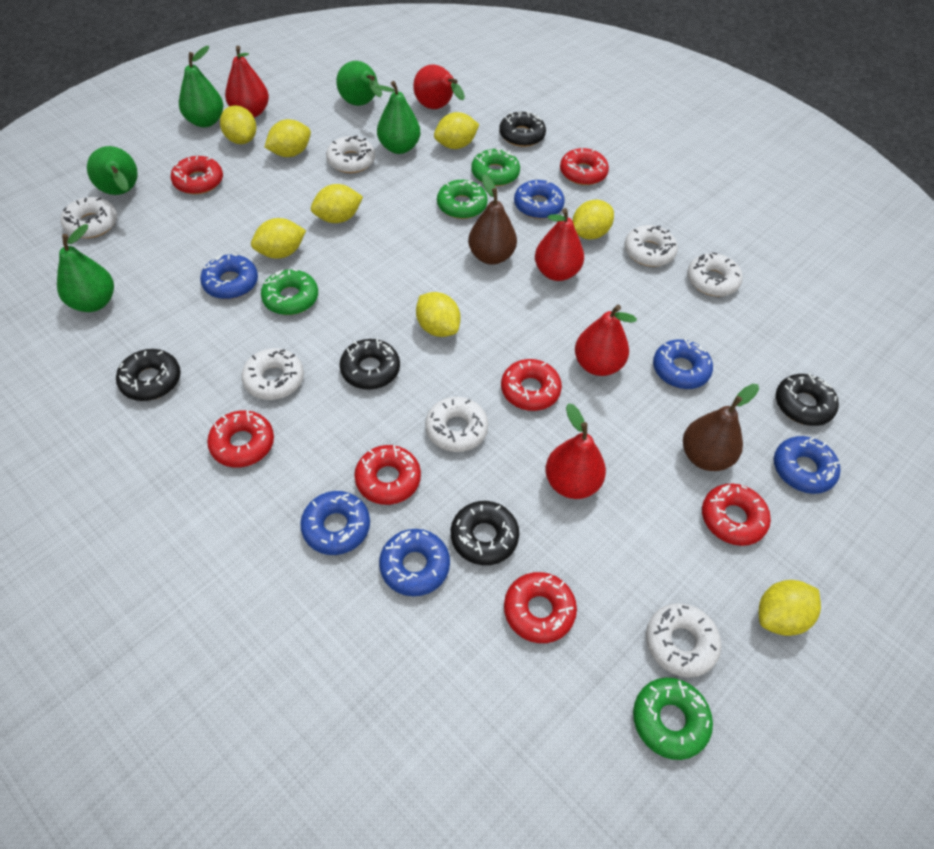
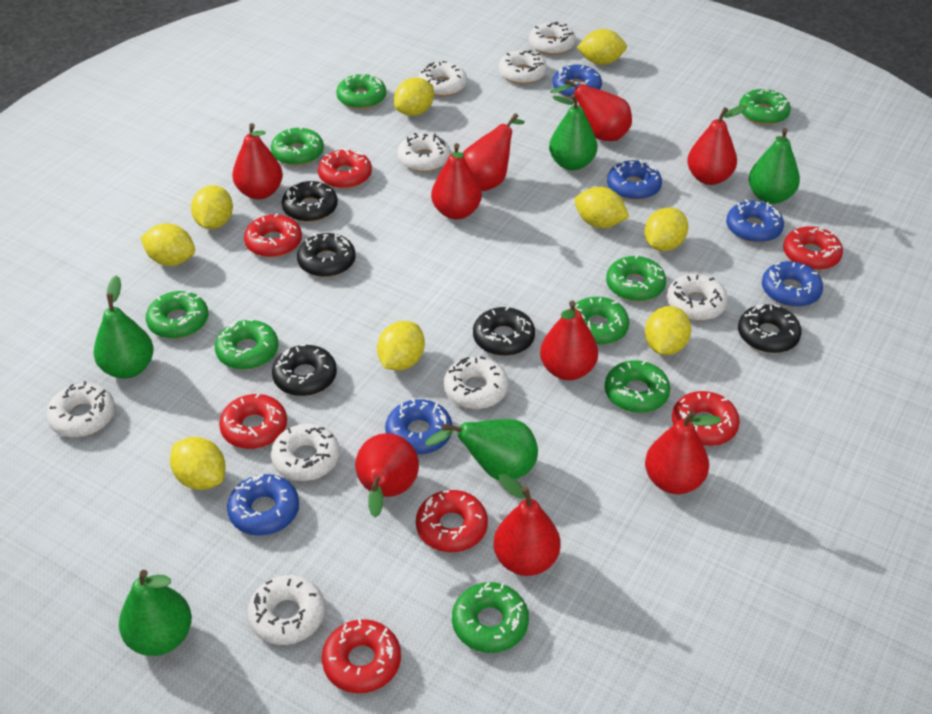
brown pear: 2 -> 0
green donut: 4 -> 9
red pear: 5 -> 9
white donut: 7 -> 9
yellow lemon: 8 -> 9

